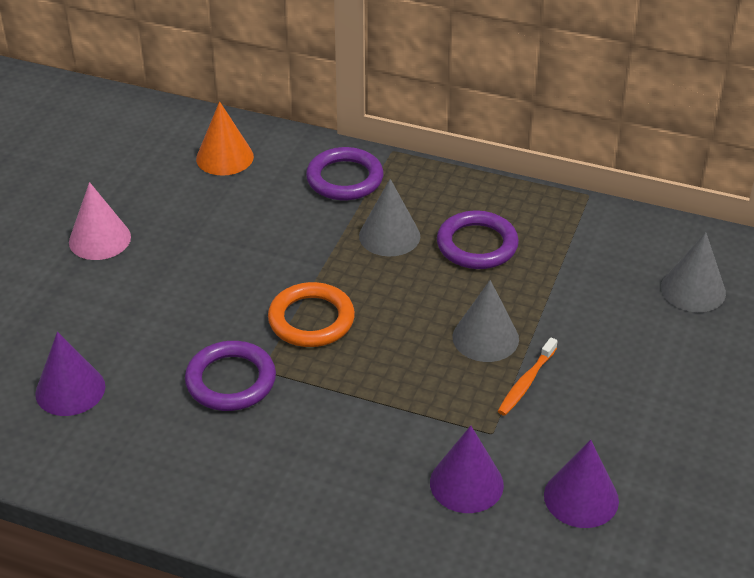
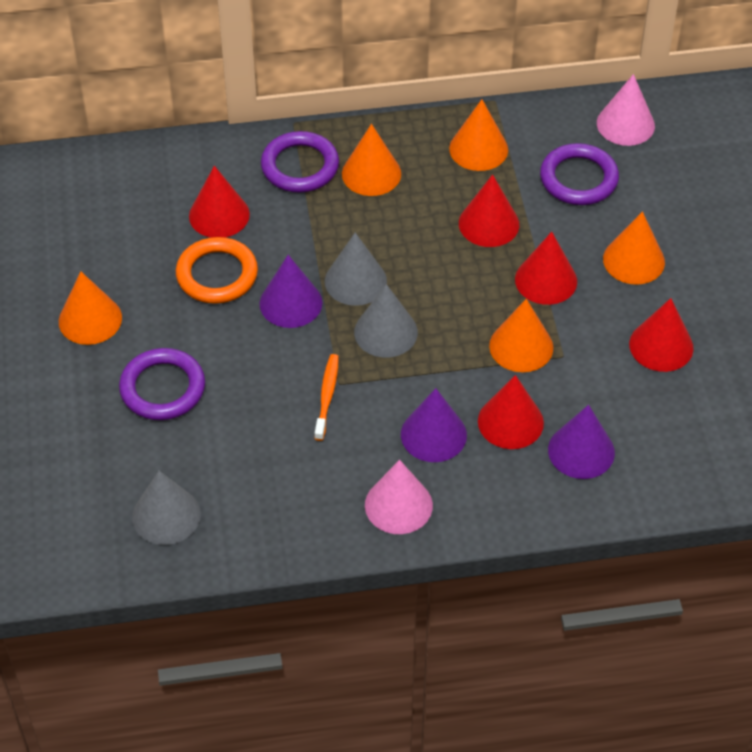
orange cone: 1 -> 5
pink cone: 1 -> 2
red cone: 0 -> 5

